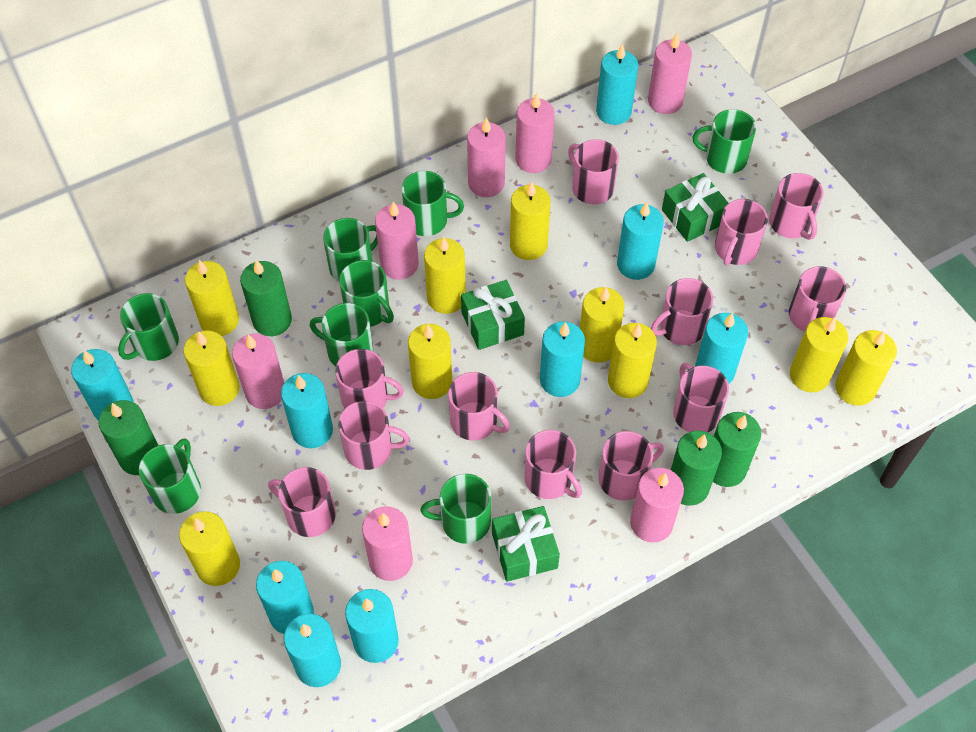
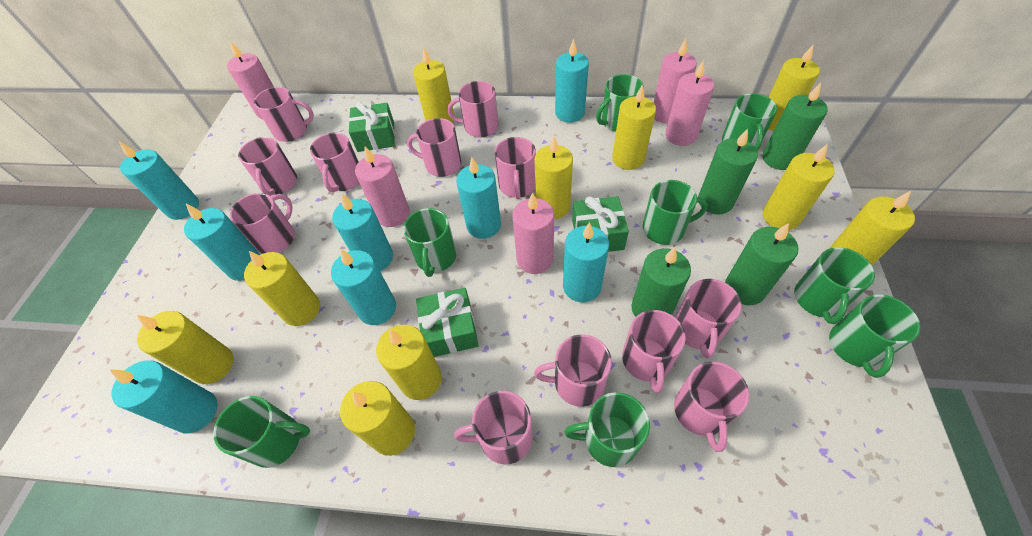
pink candle: 7 -> 5
turquoise candle: 9 -> 8

